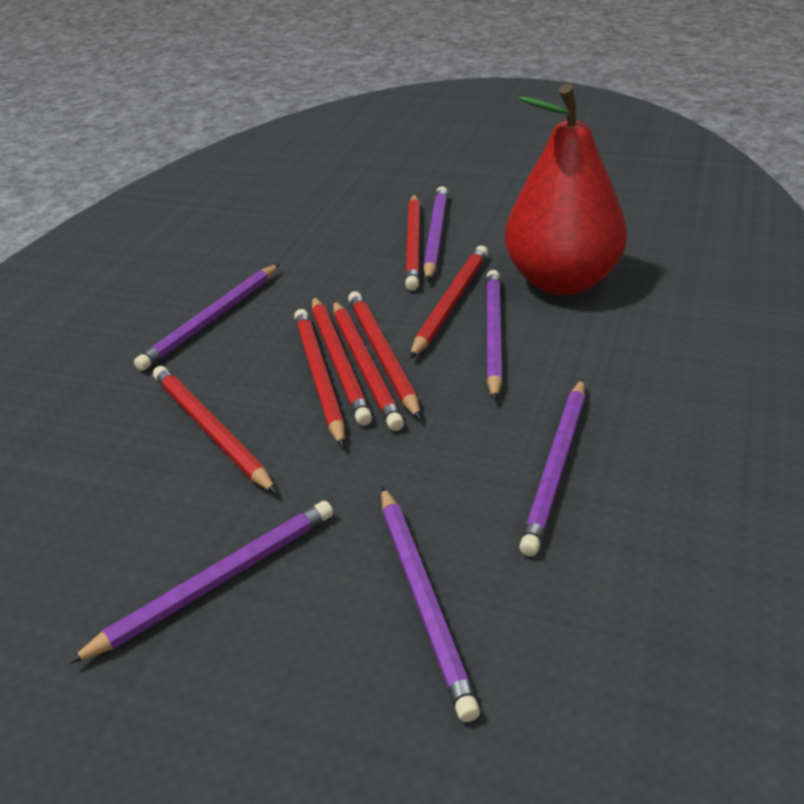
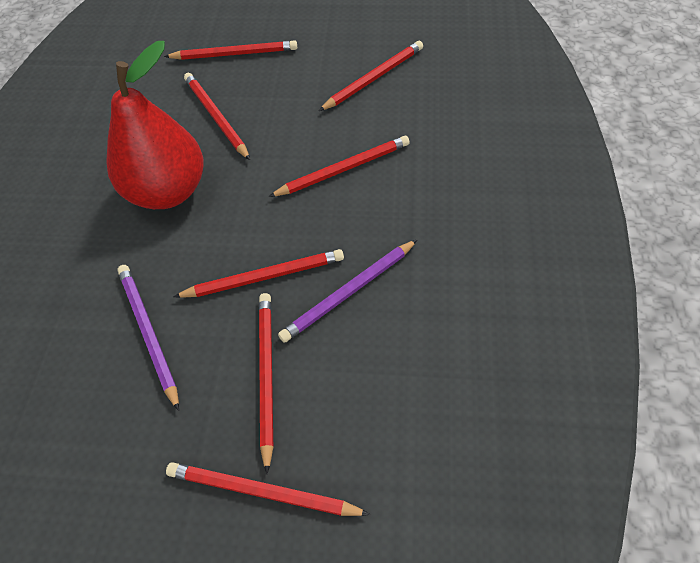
purple pencil: 6 -> 2

